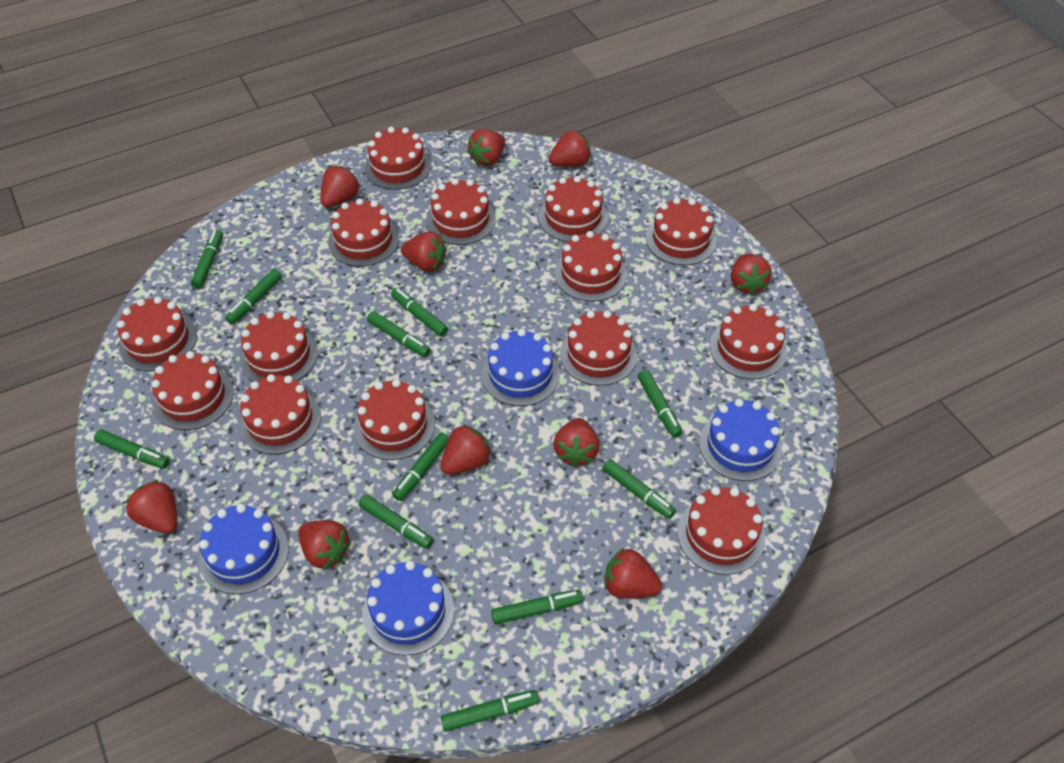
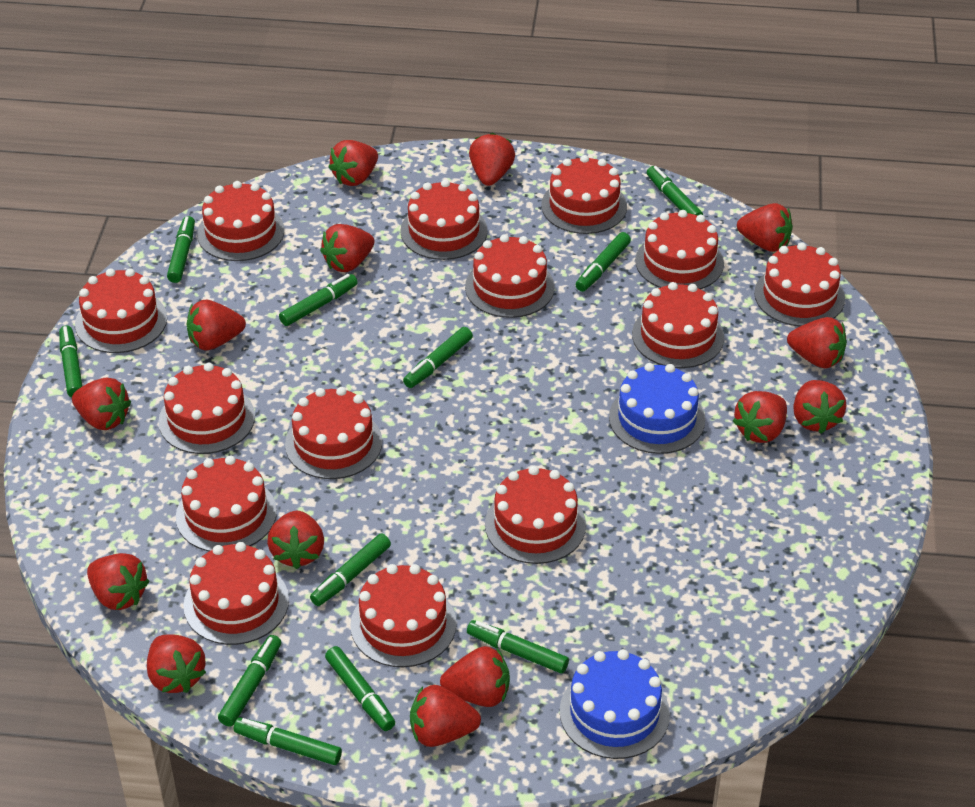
blue cake: 4 -> 2
red strawberry: 10 -> 14

